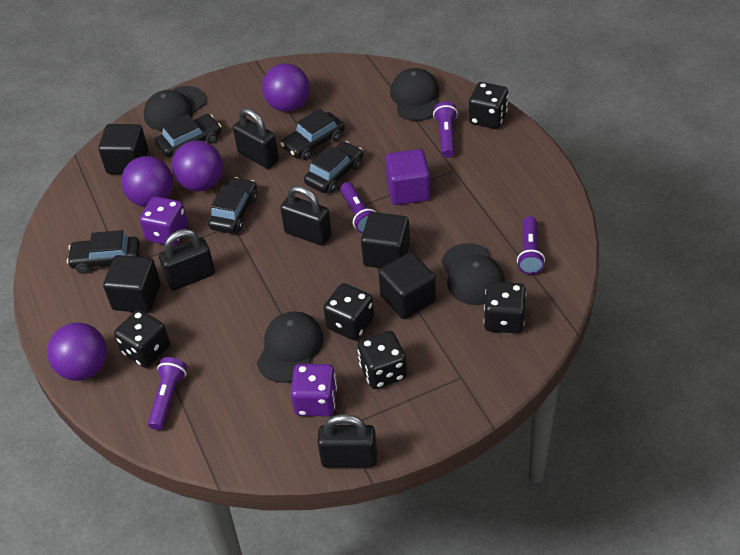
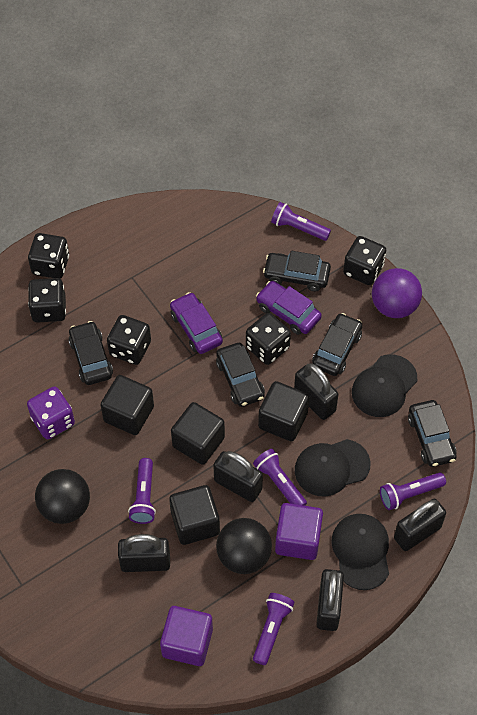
black ball: 0 -> 2
black cap: 4 -> 3
black padlock: 4 -> 5
purple ball: 4 -> 1
purple car: 0 -> 2
purple cube: 1 -> 2
purple dice: 2 -> 1
purple flashlight: 4 -> 5

